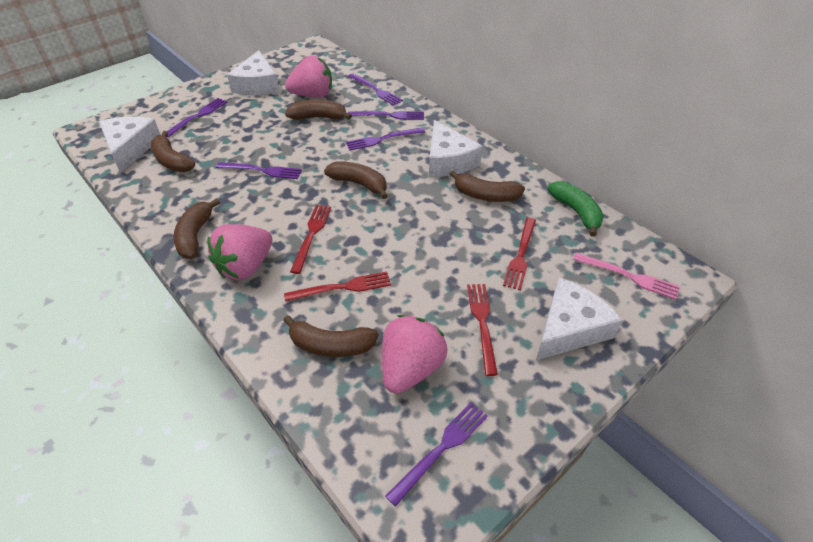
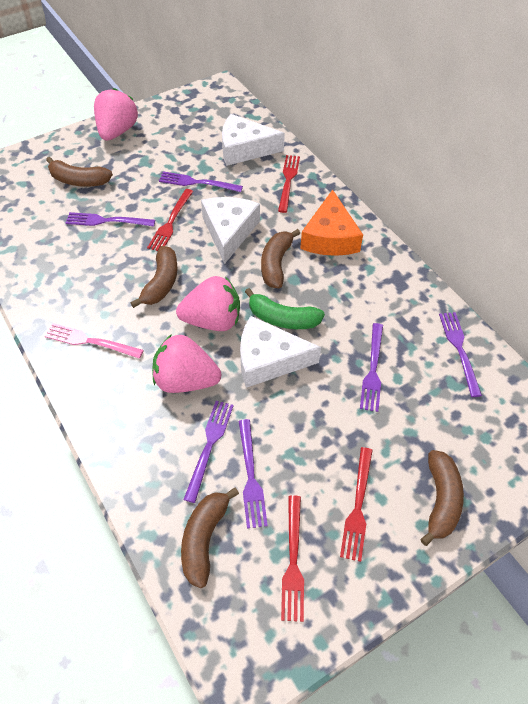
brown banana: 6 -> 5
orange cheese: 0 -> 1
white cheese: 4 -> 3

